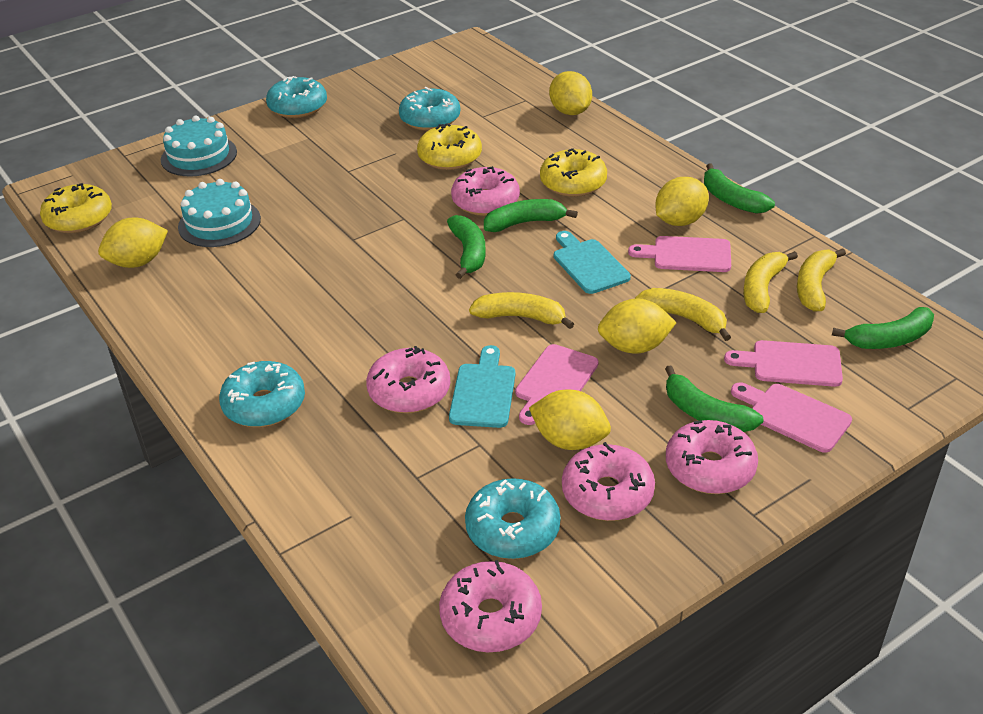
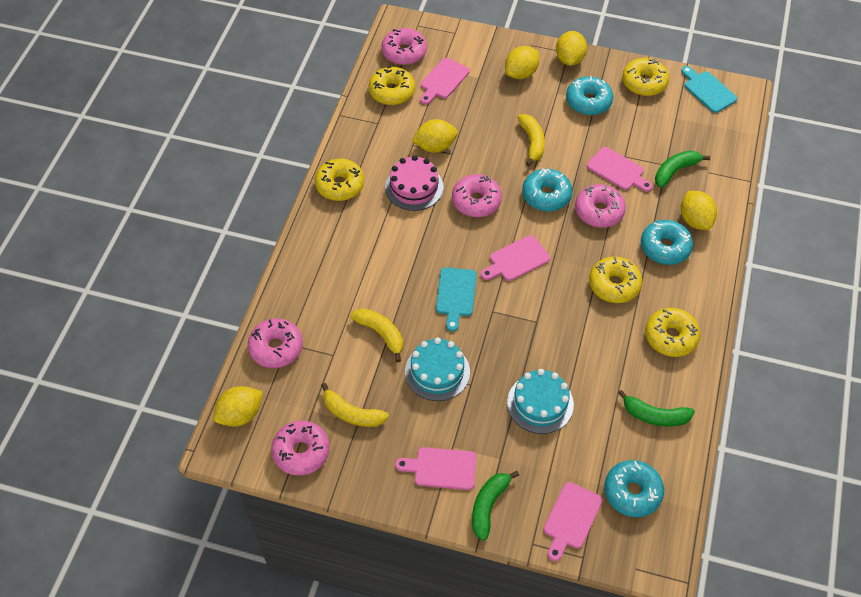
green banana: 5 -> 3
pink cake: 0 -> 1
pink cutting board: 4 -> 5
yellow banana: 4 -> 3
yellow donut: 3 -> 5

